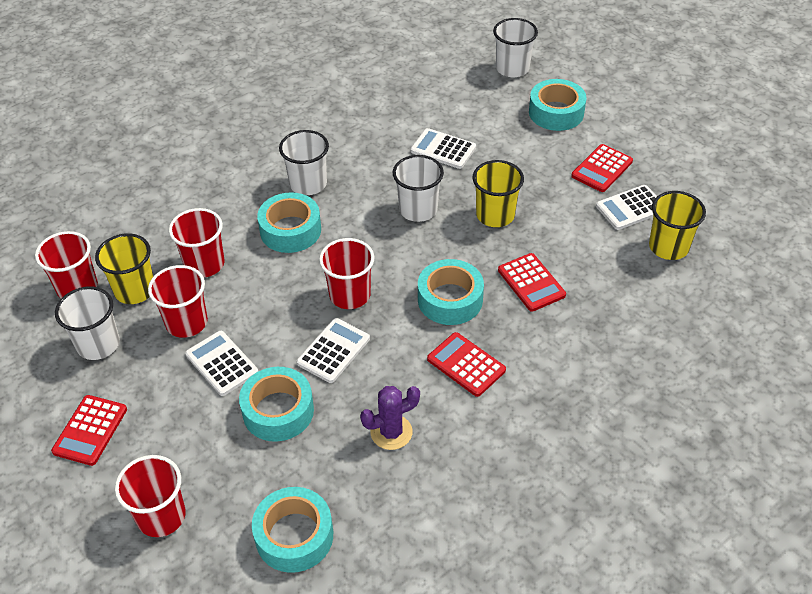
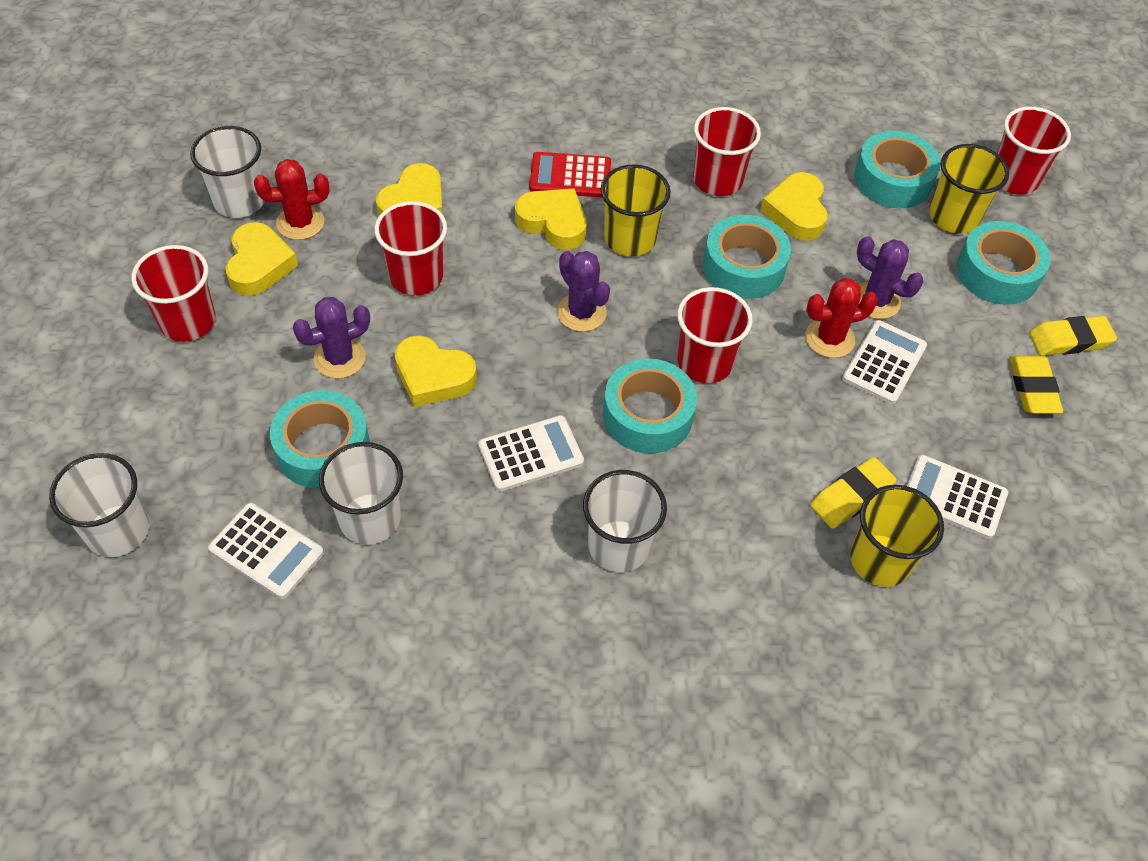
purple cactus: 1 -> 3
red cactus: 0 -> 2
red calculator: 4 -> 1
yellow eraser: 0 -> 3
yellow heart: 0 -> 5

